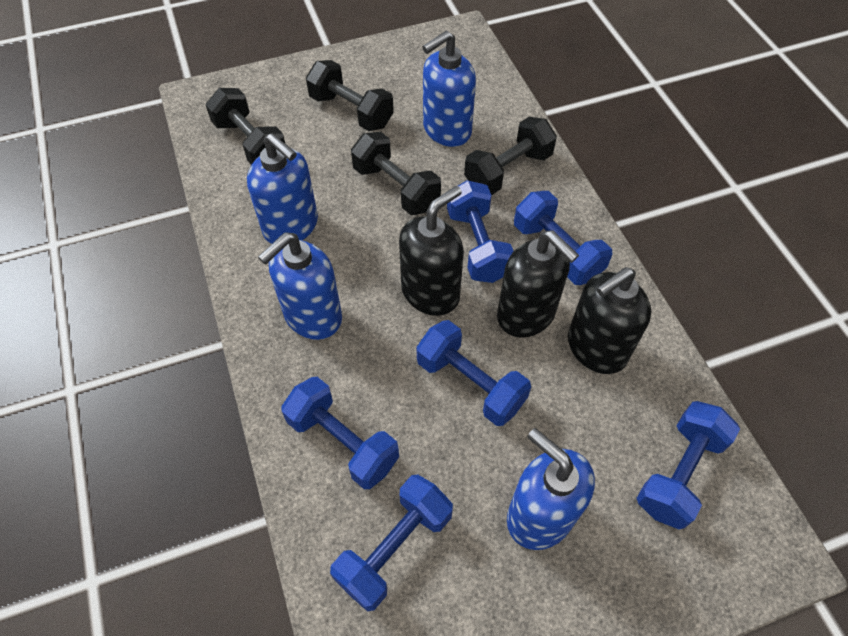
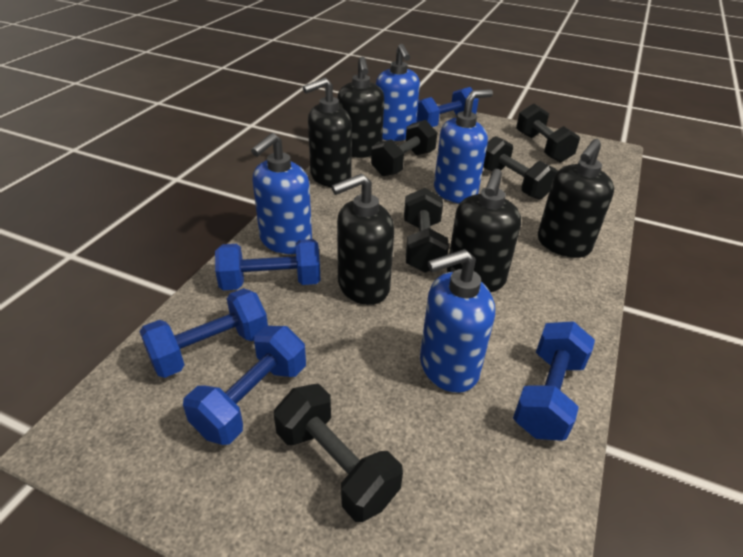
black dumbbell: 4 -> 5
black soap dispenser: 3 -> 5
blue dumbbell: 6 -> 5

